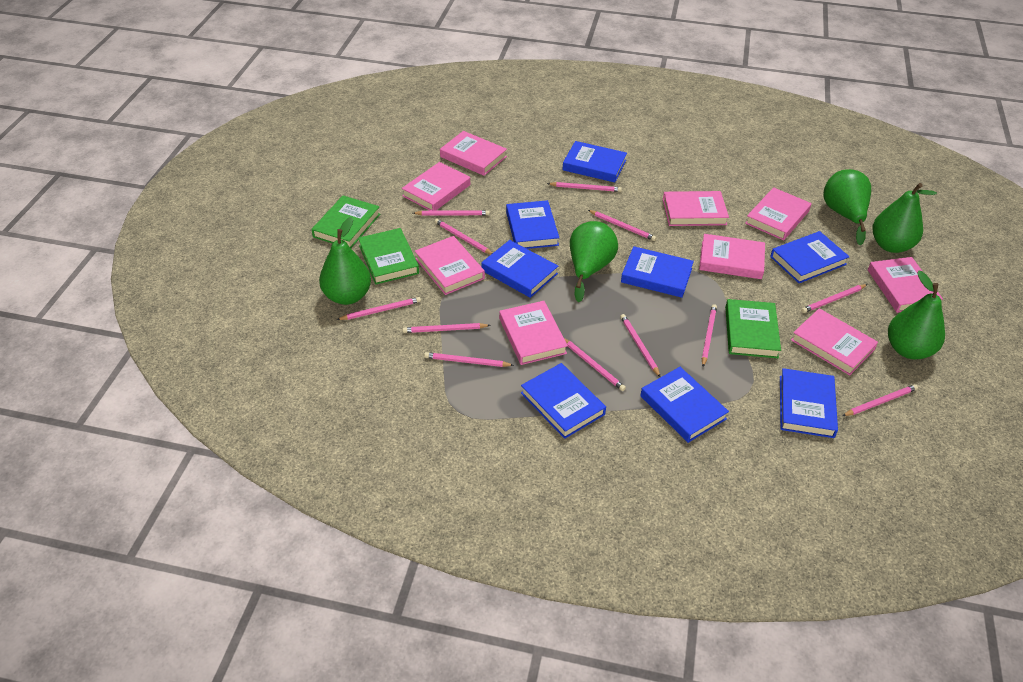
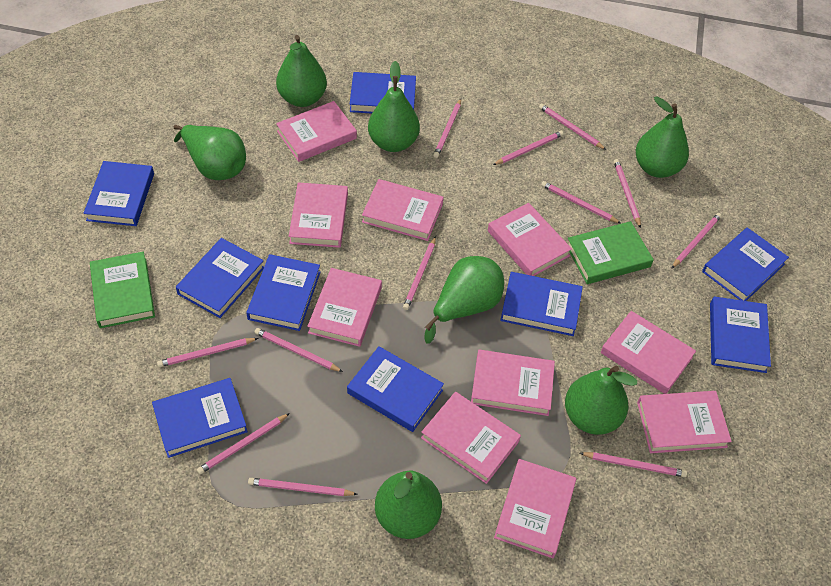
blue book: 8 -> 9
green book: 3 -> 2
green pear: 5 -> 7
pink book: 9 -> 10

